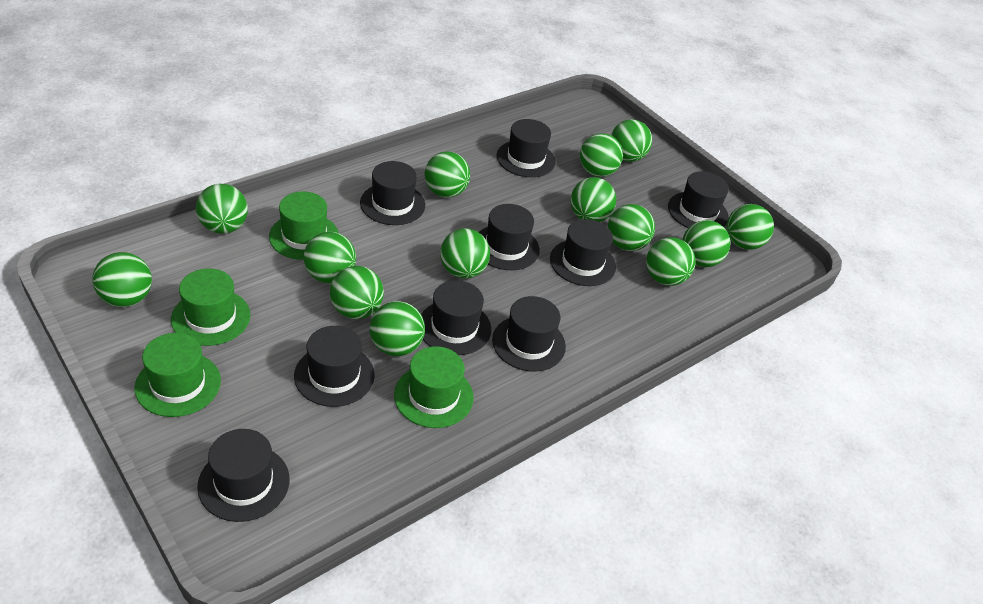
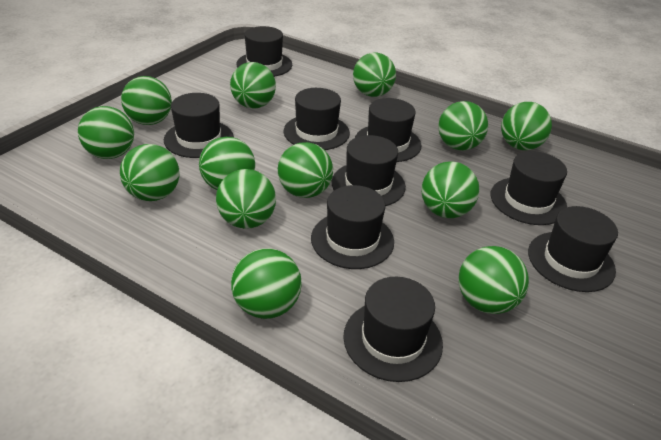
green ball: 14 -> 13
green hat: 4 -> 0

